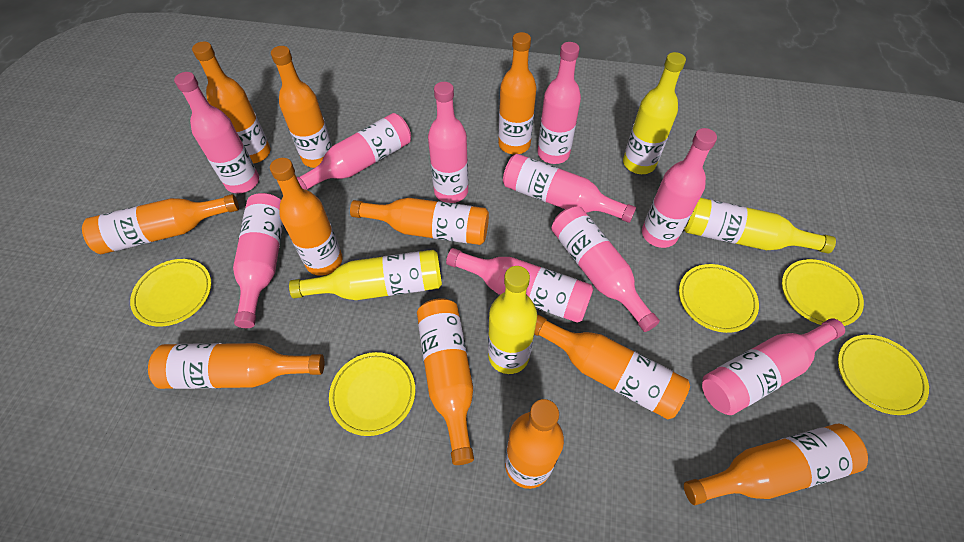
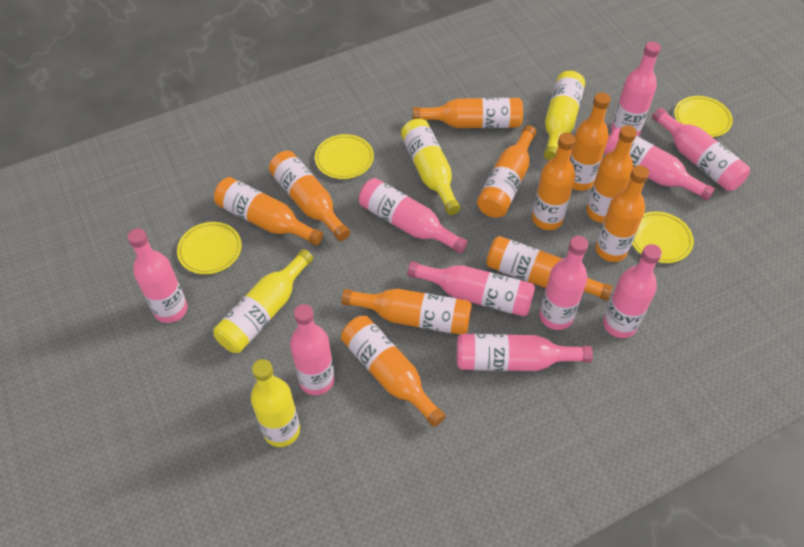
yellow plate: 5 -> 4

